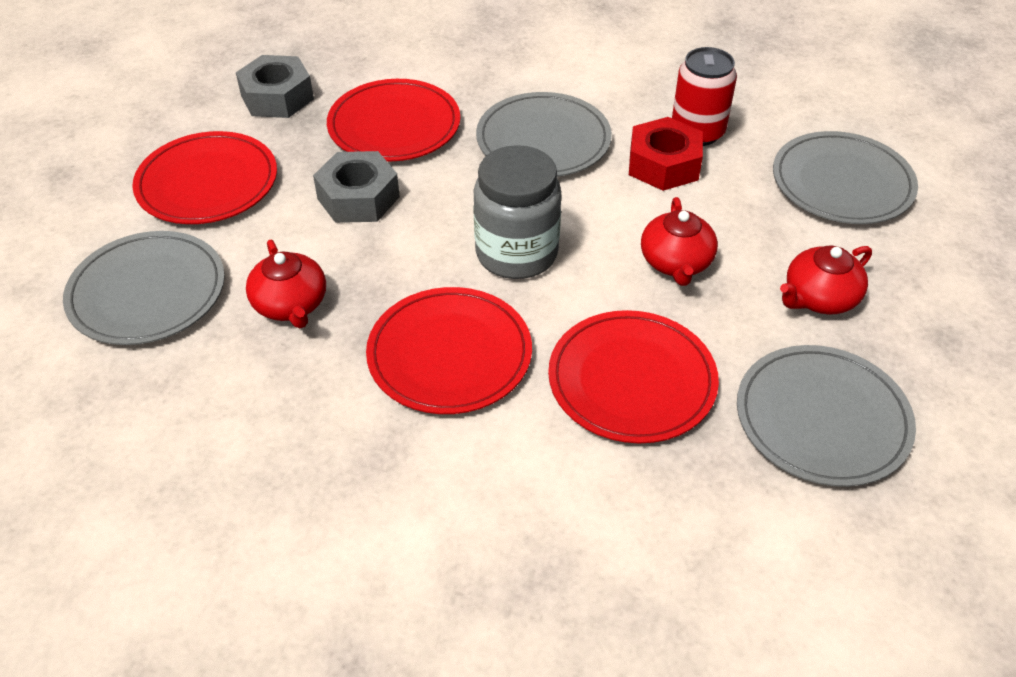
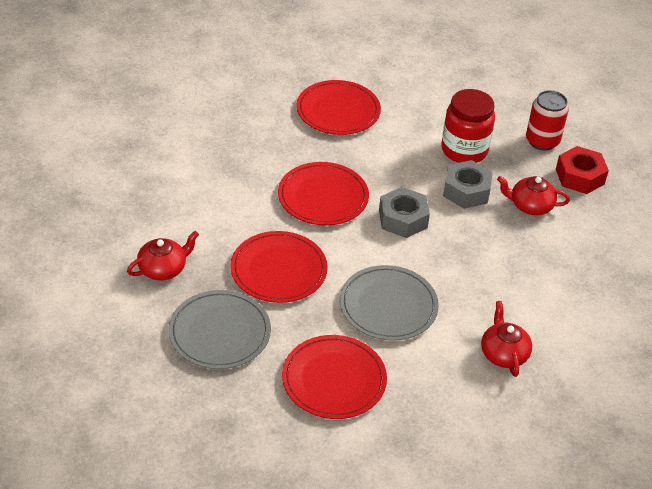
grey jar: 1 -> 0
grey plate: 4 -> 2
red jar: 0 -> 1

